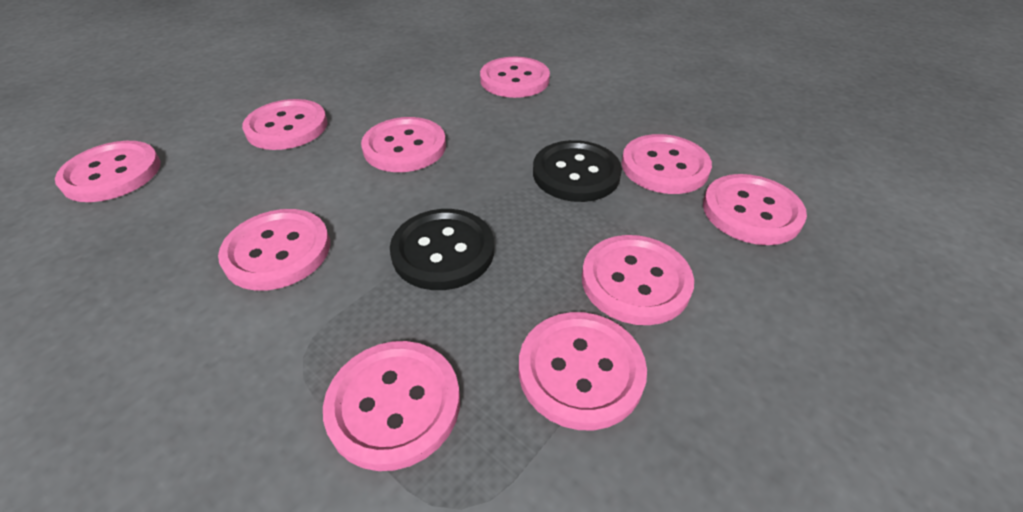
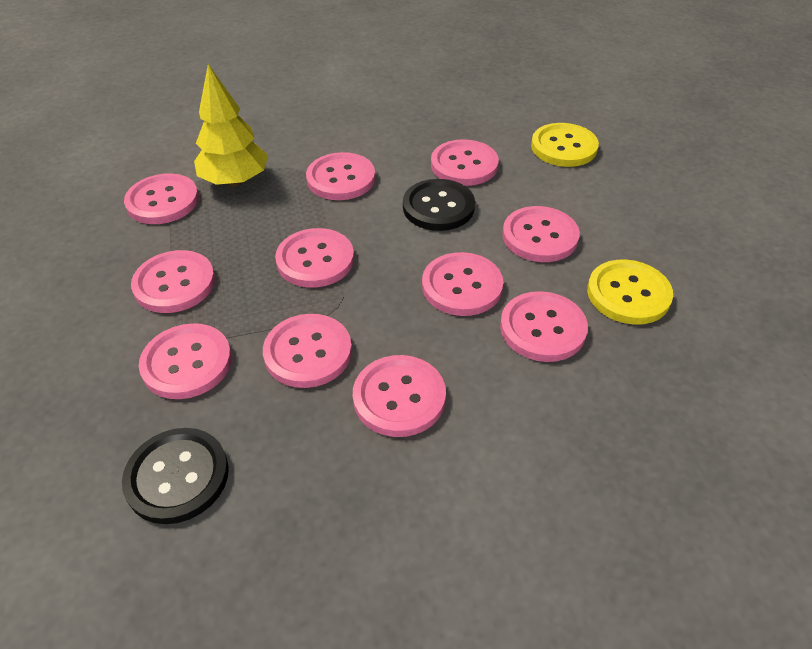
pink button: 10 -> 11
yellow button: 0 -> 2
yellow tree: 0 -> 1

